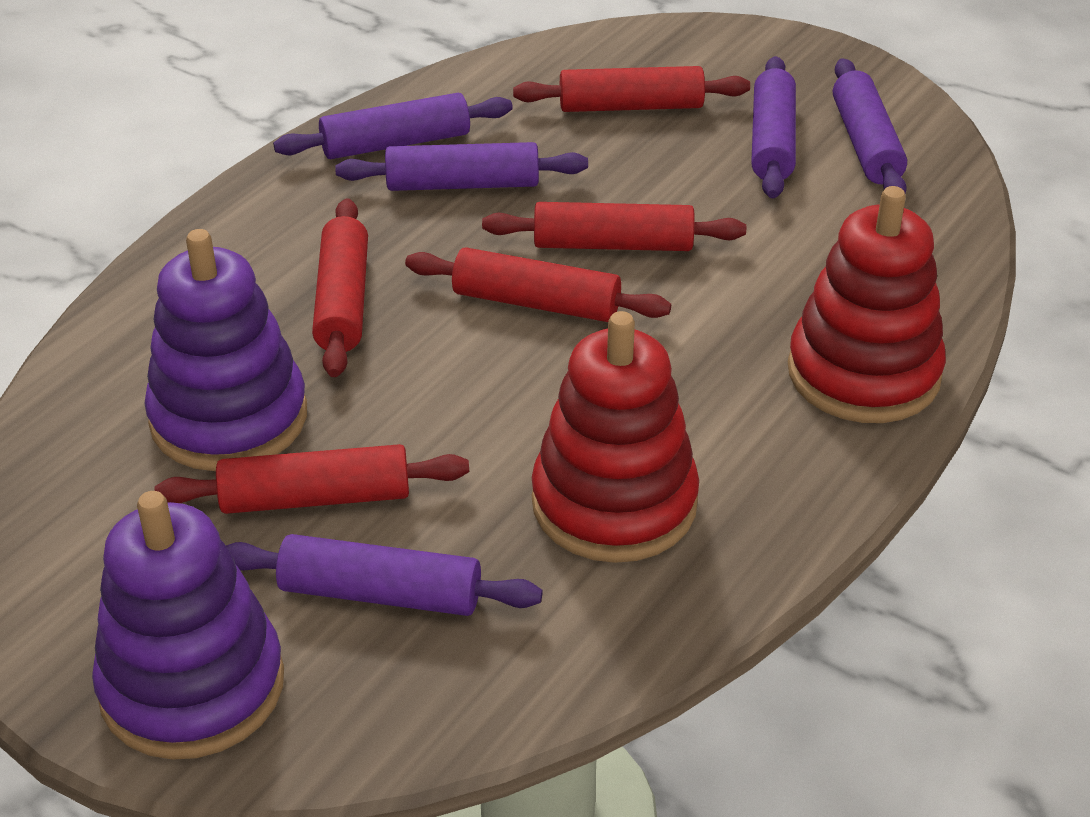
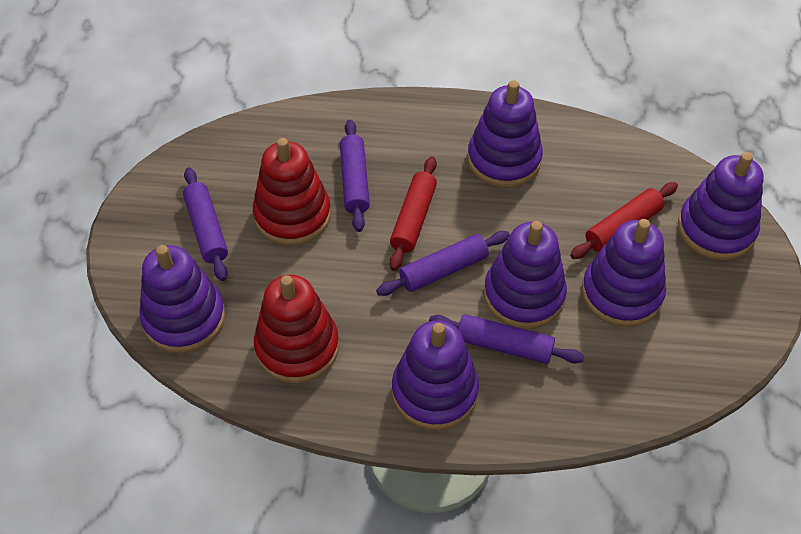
purple rolling pin: 5 -> 4
purple stacking toy: 2 -> 6
red rolling pin: 5 -> 2

